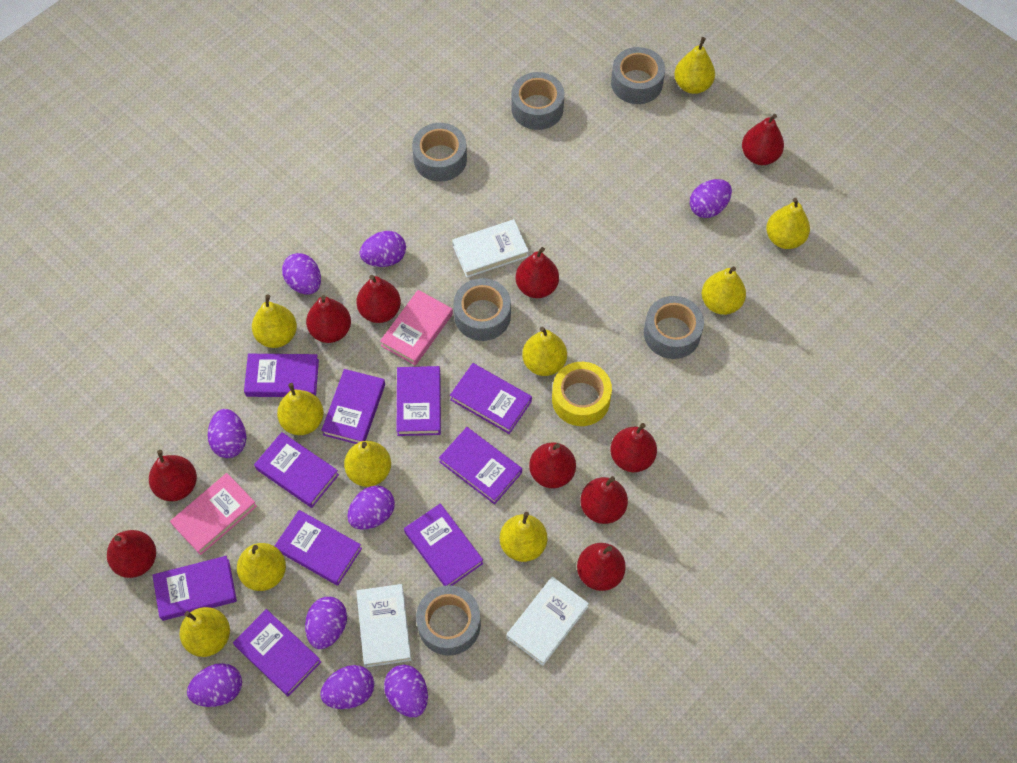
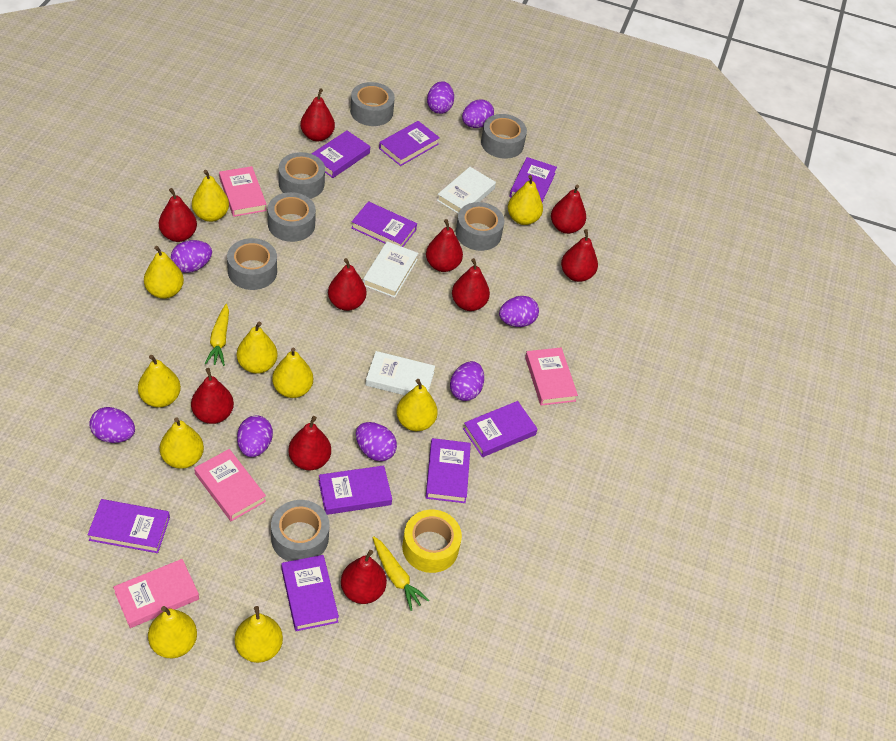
grey tape: 6 -> 7
pink book: 2 -> 4
purple book: 10 -> 9
purple egg: 9 -> 8
yellow carrot: 0 -> 2

